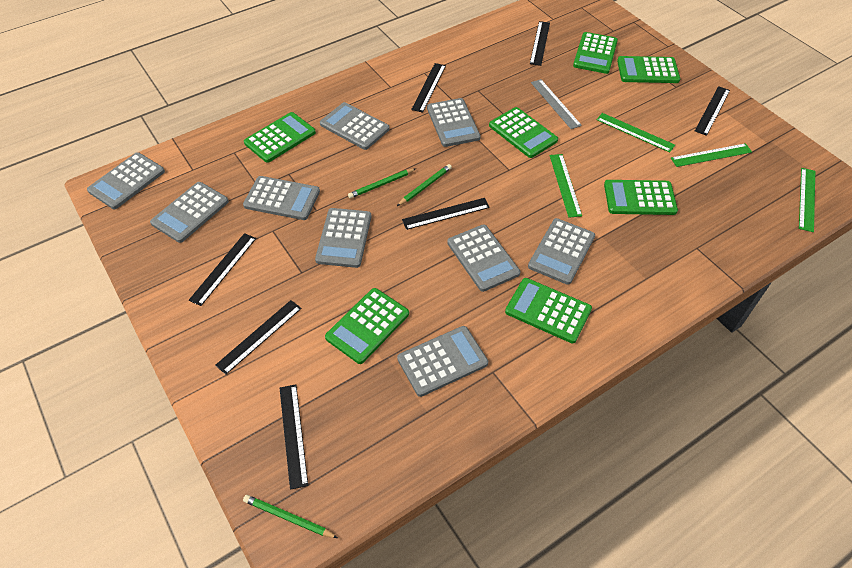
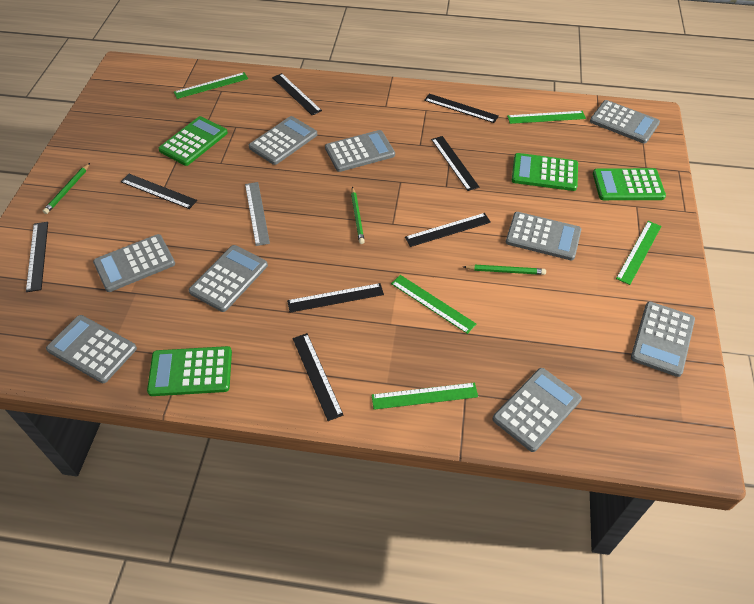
black ruler: 7 -> 8
green calculator: 7 -> 4
green ruler: 4 -> 5

